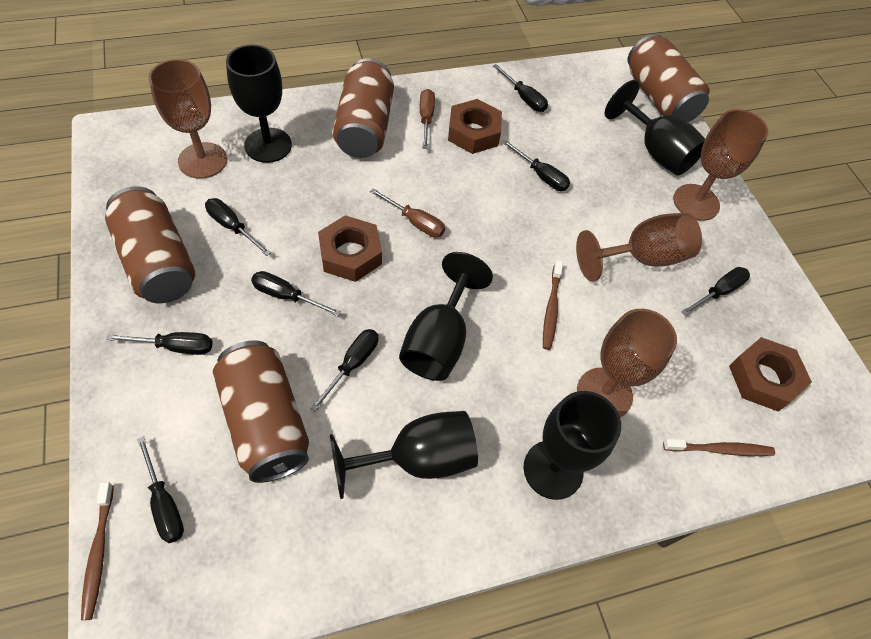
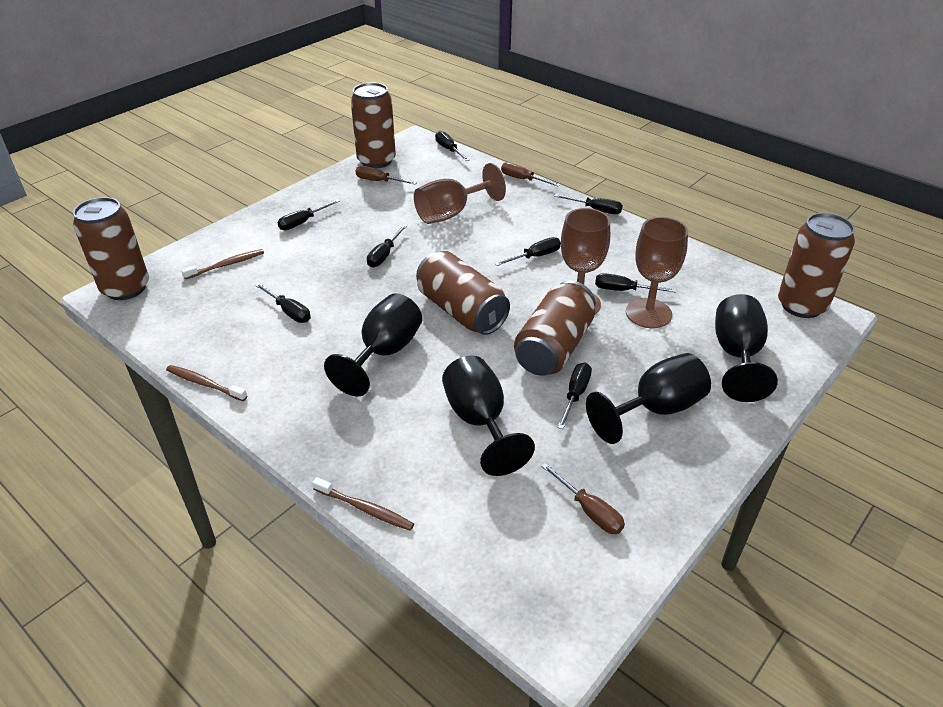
black goblet: 5 -> 4
brown can: 4 -> 5
brown goblet: 4 -> 3
brown nut: 3 -> 0
brown screwdriver: 2 -> 3

